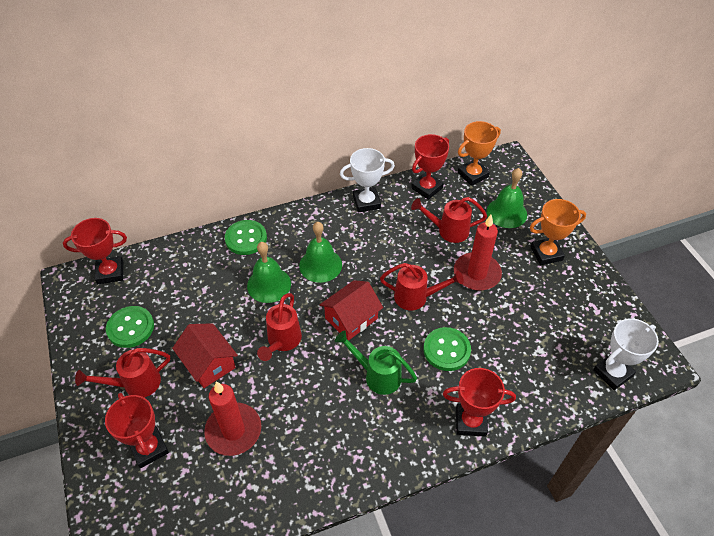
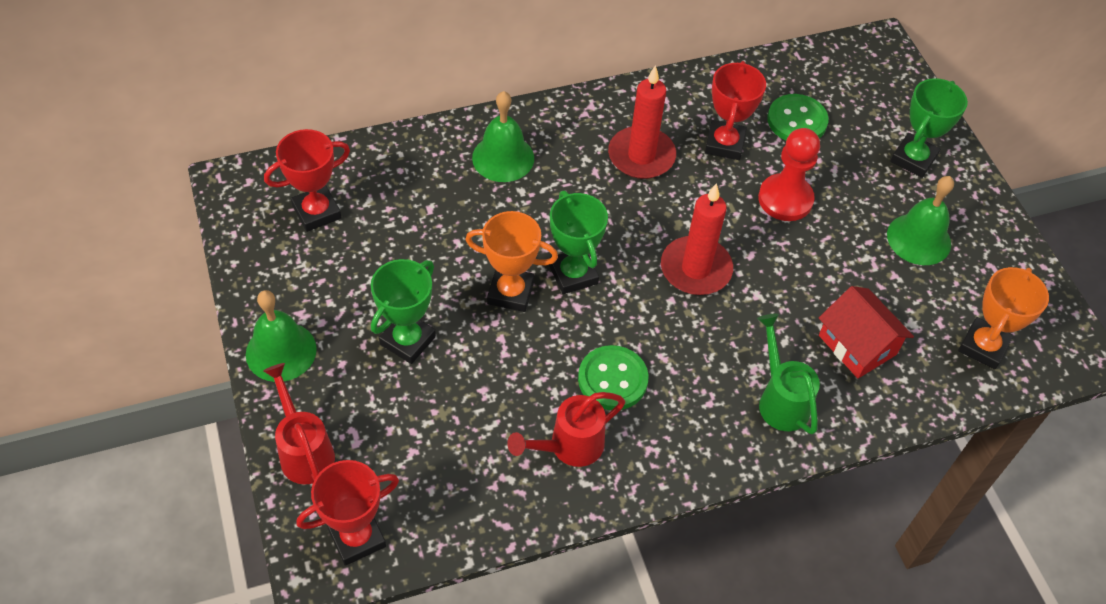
green button: 3 -> 2
green trophy: 0 -> 3
red house: 2 -> 1
red pawn: 0 -> 1
red trophy: 4 -> 3
red watering can: 4 -> 2
white trophy: 2 -> 0

